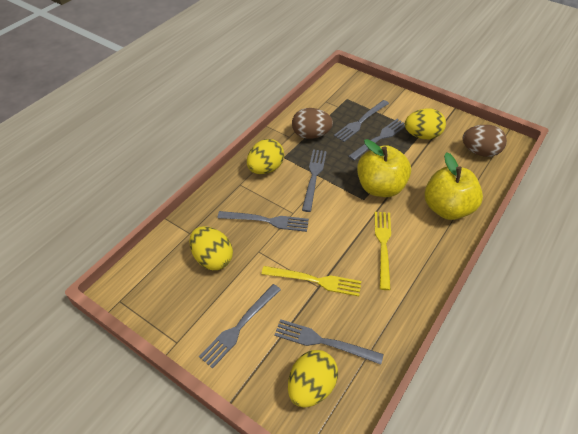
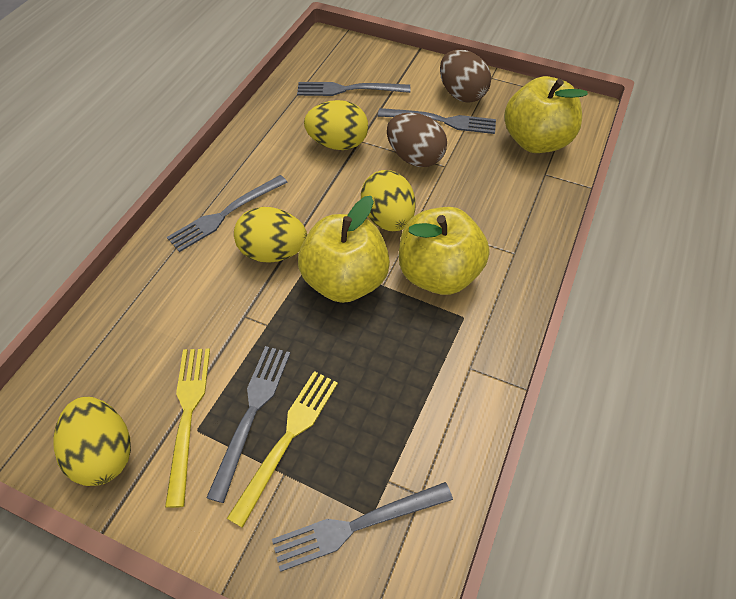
grey fork: 6 -> 5
yellow apple: 2 -> 3

